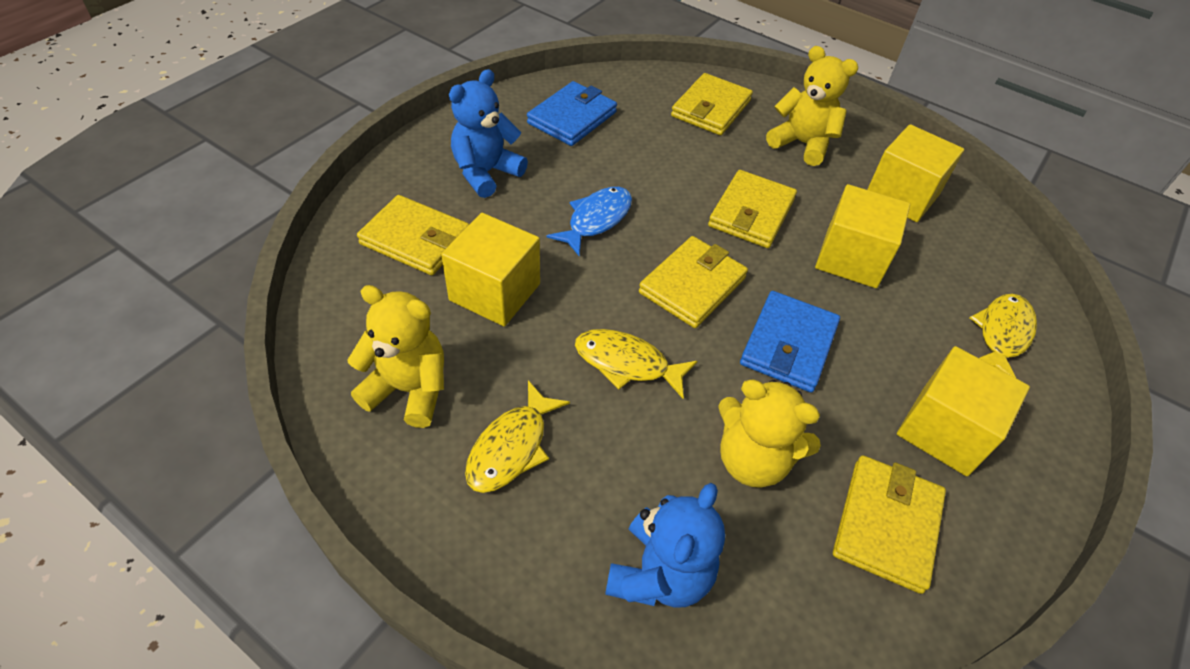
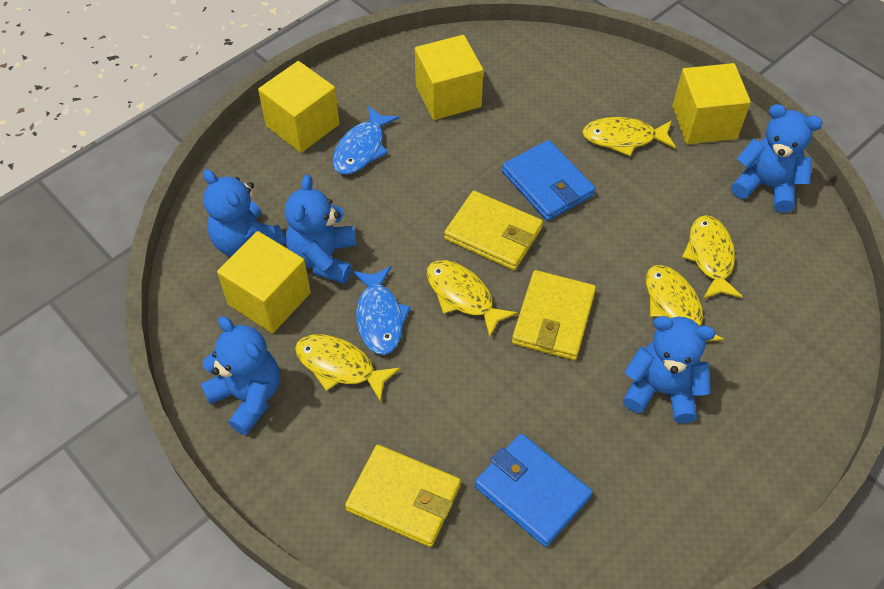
blue fish: 1 -> 2
blue teddy bear: 2 -> 5
yellow fish: 3 -> 5
yellow teddy bear: 3 -> 0
yellow wallet: 5 -> 3

